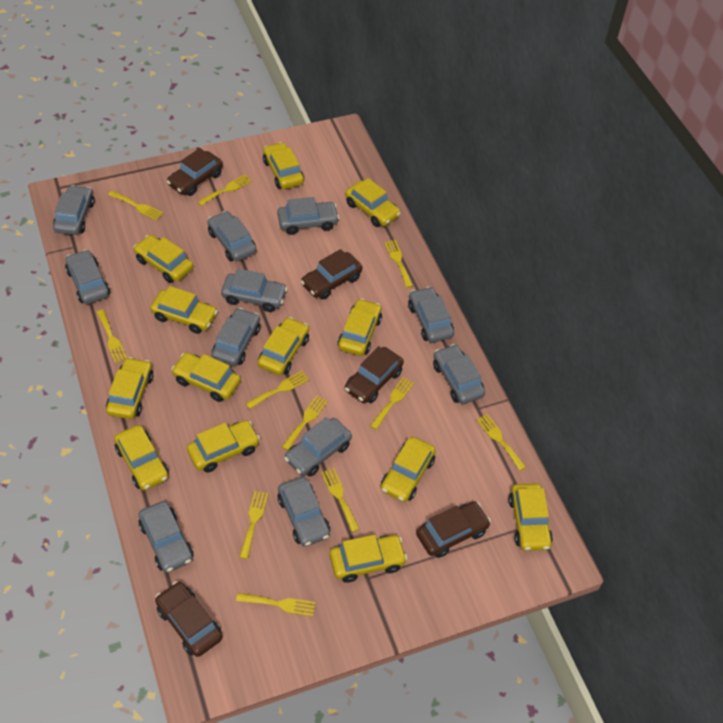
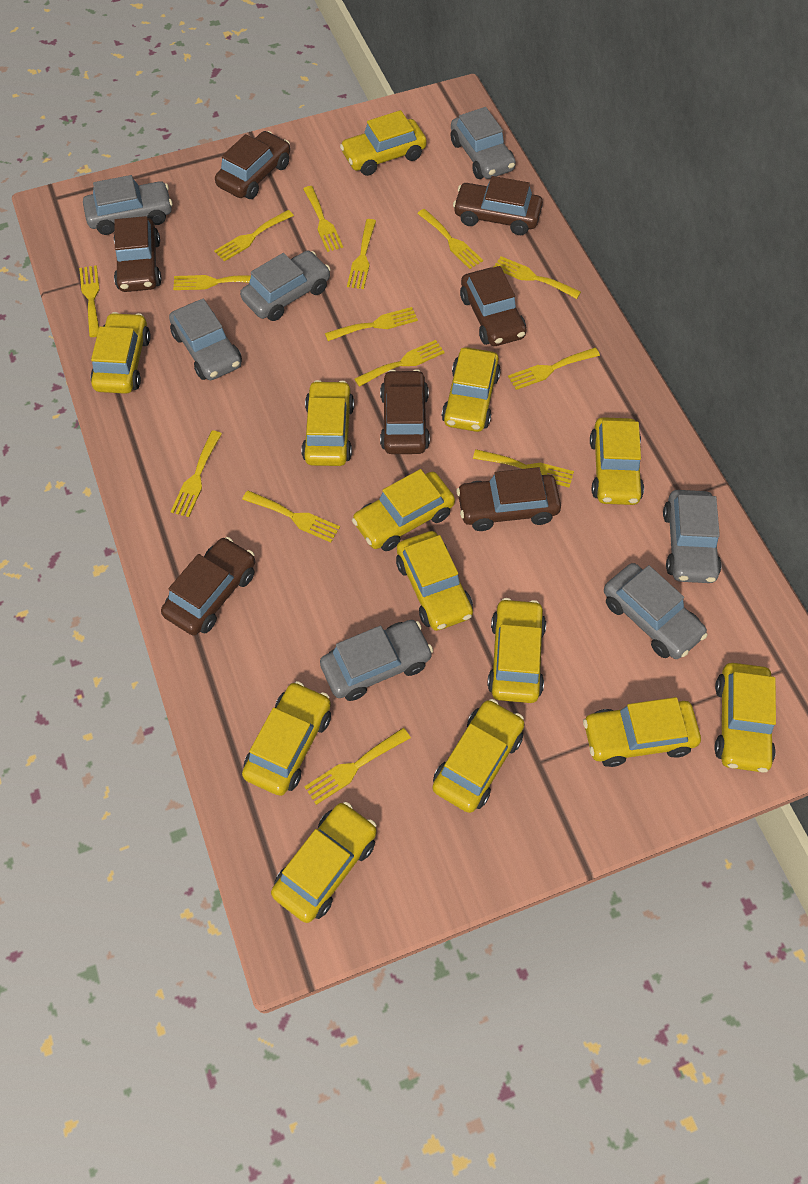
brown car: 5 -> 7
grey car: 11 -> 7
yellow fork: 11 -> 14

